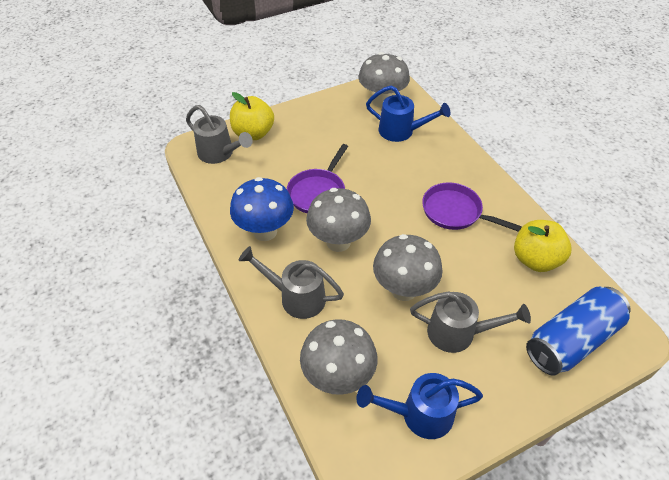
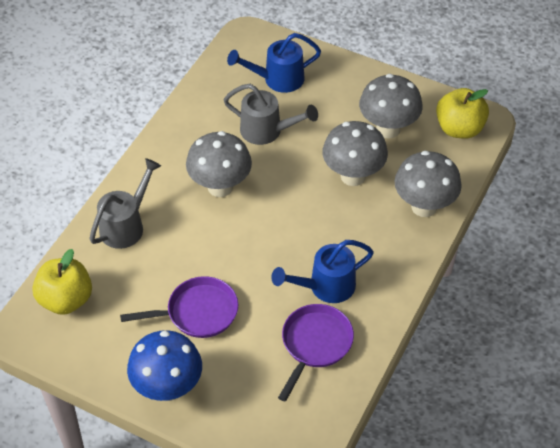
blue can: 1 -> 0
grey watering can: 3 -> 2

